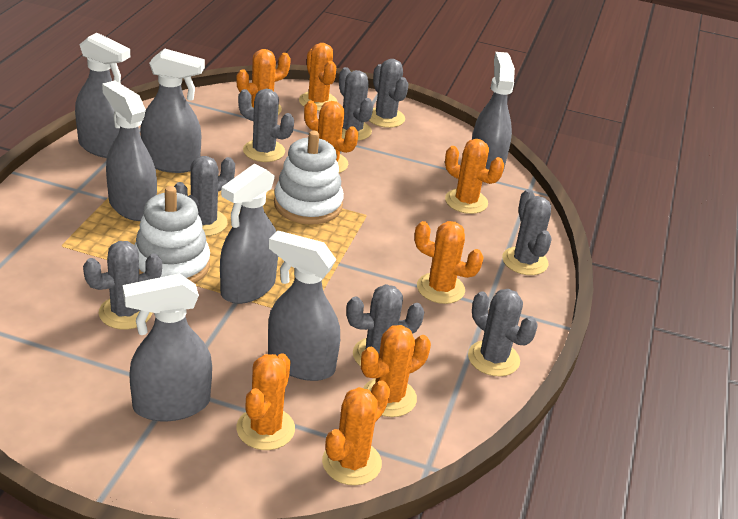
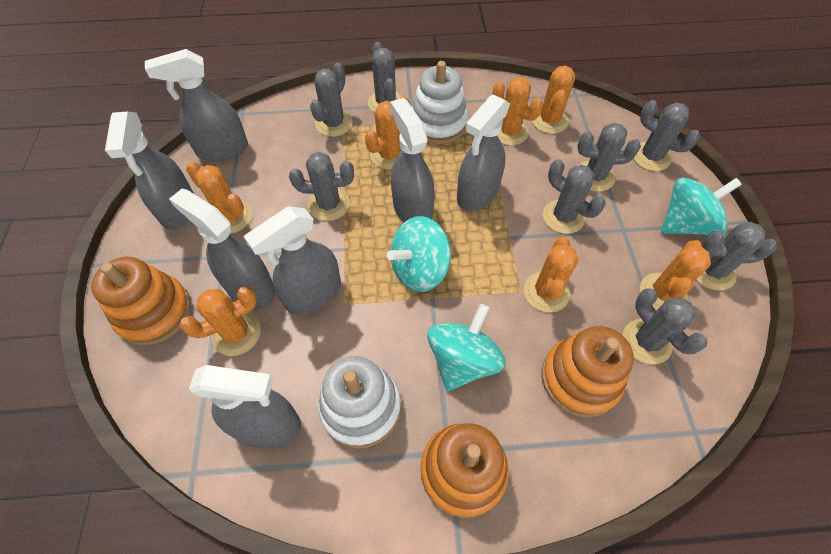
orange cactus: 8 -> 7
orange stacking toy: 0 -> 3
turquoise spinning top: 0 -> 3

